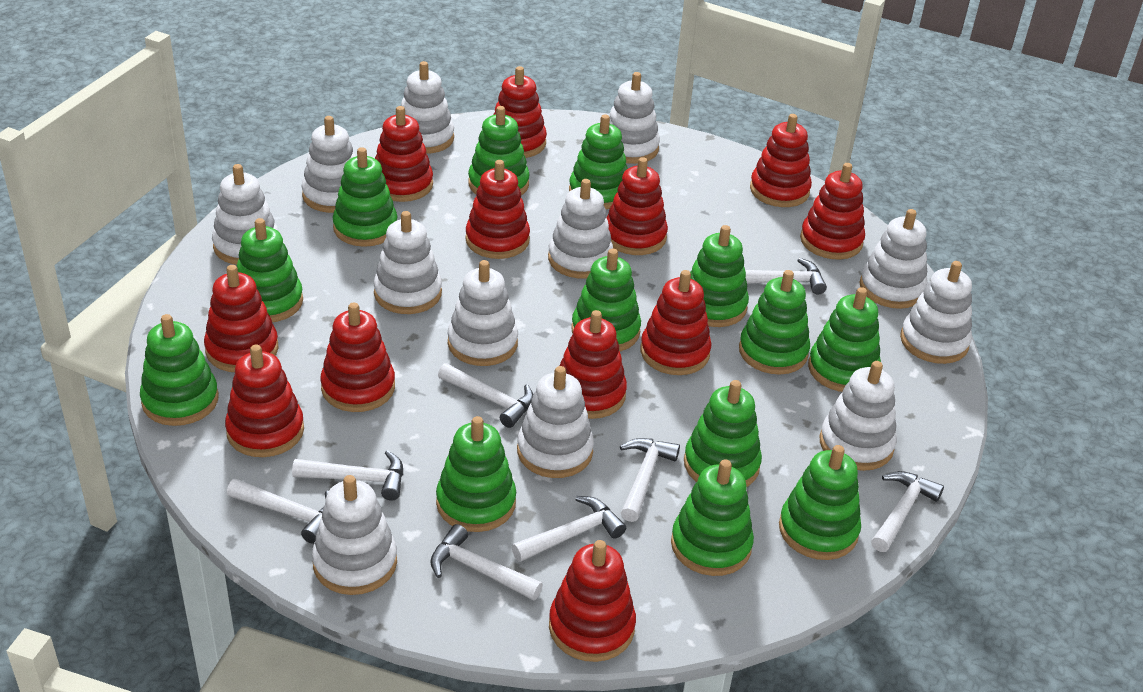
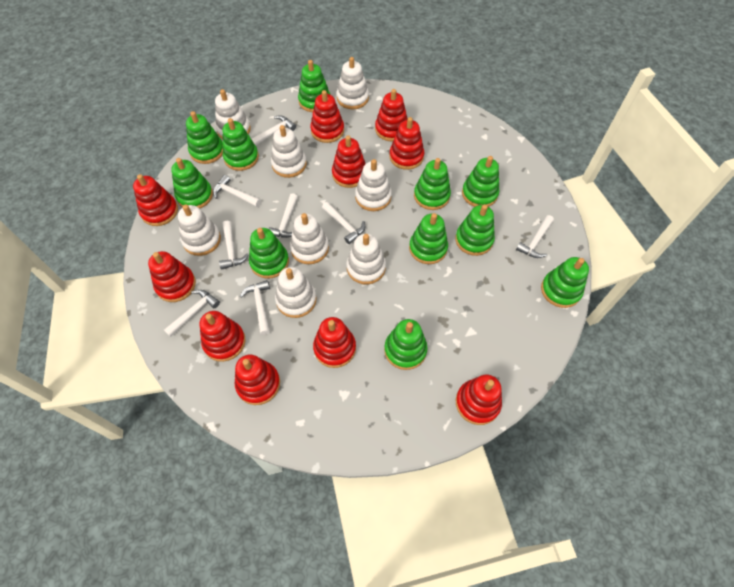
green stacking toy: 13 -> 11
red stacking toy: 12 -> 10
white stacking toy: 12 -> 8

